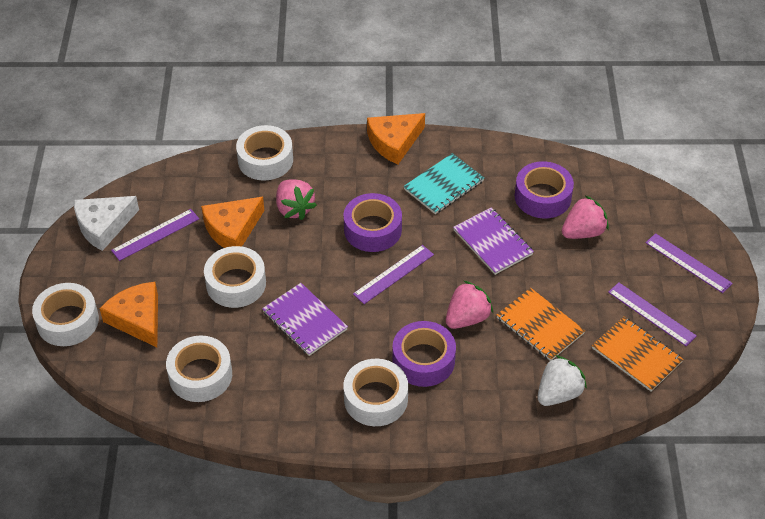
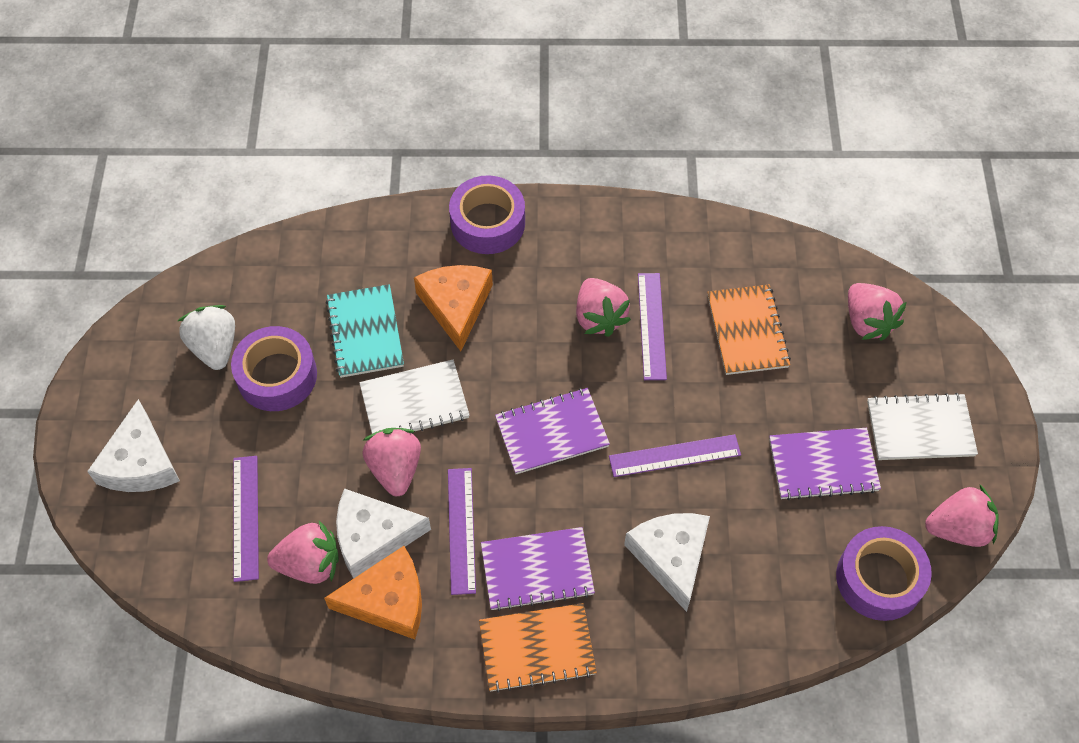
orange cheese: 3 -> 2
pink strawberry: 3 -> 5
purple notebook: 2 -> 3
white cheese: 1 -> 3
white notebook: 0 -> 2
white tape: 5 -> 0

